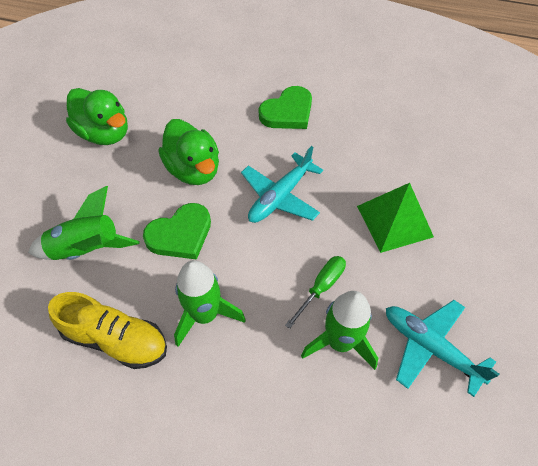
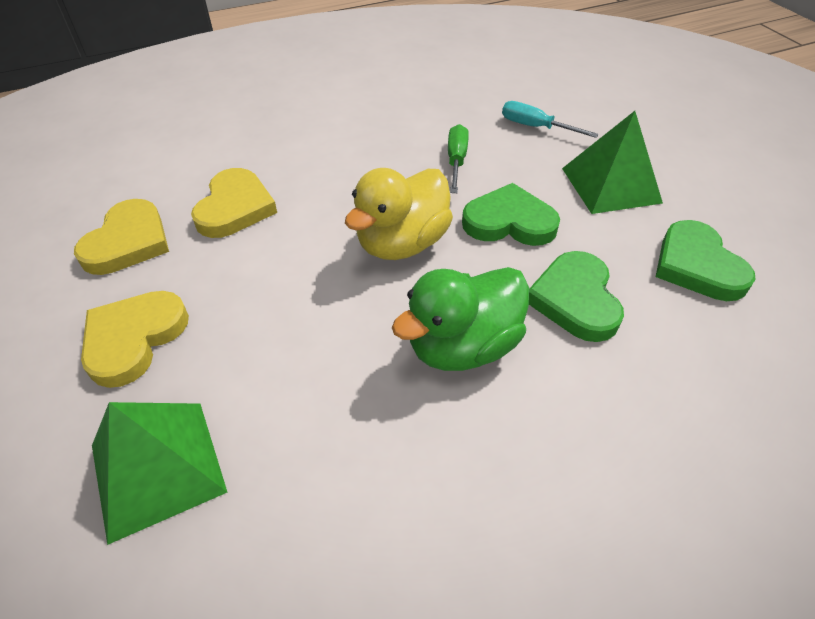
green duck: 2 -> 1
green heart: 2 -> 3
green pyramid: 1 -> 2
green rocket: 3 -> 0
turquoise plane: 2 -> 0
turquoise screwdriver: 0 -> 1
yellow duck: 0 -> 1
yellow heart: 0 -> 3
yellow shoe: 1 -> 0

